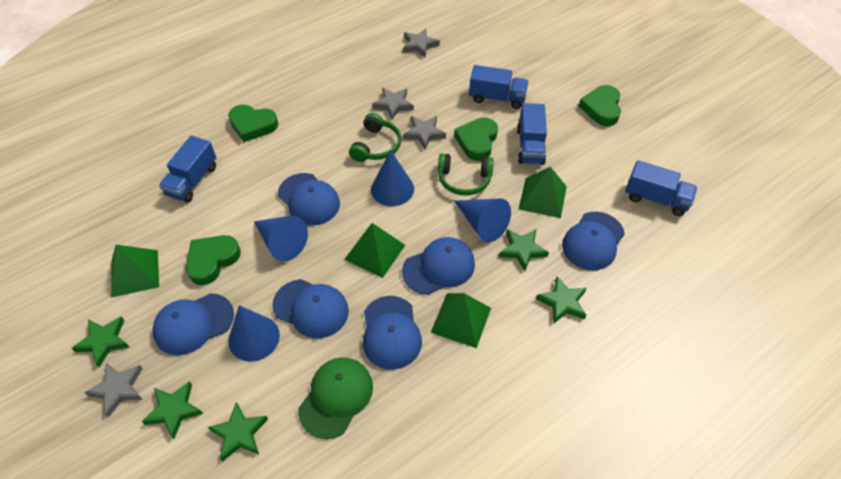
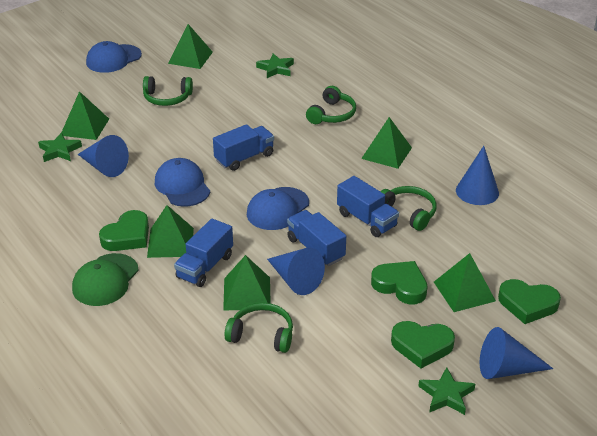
blue cap: 6 -> 3
green headphones: 2 -> 4
green pyramid: 4 -> 6
green star: 5 -> 3
grey star: 4 -> 0

